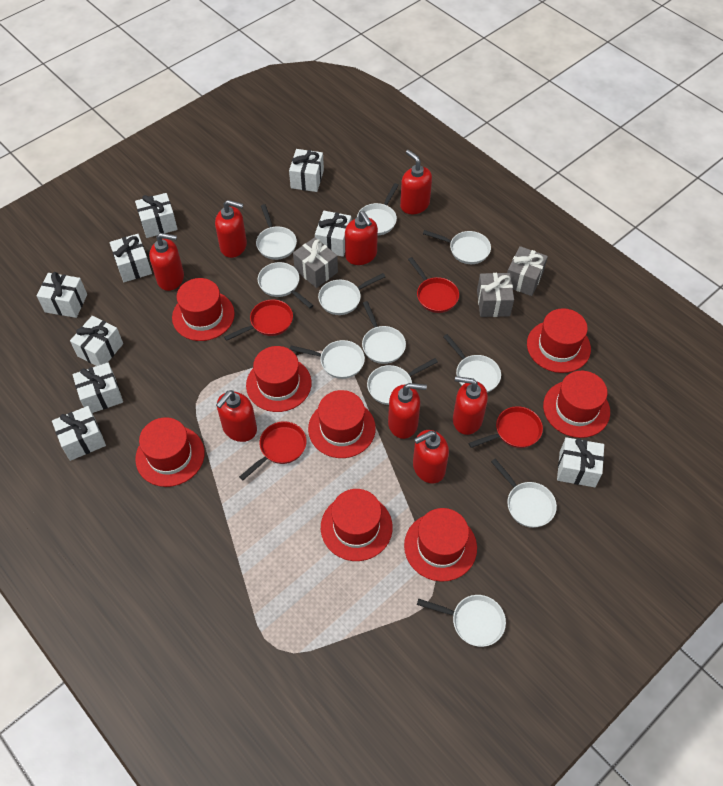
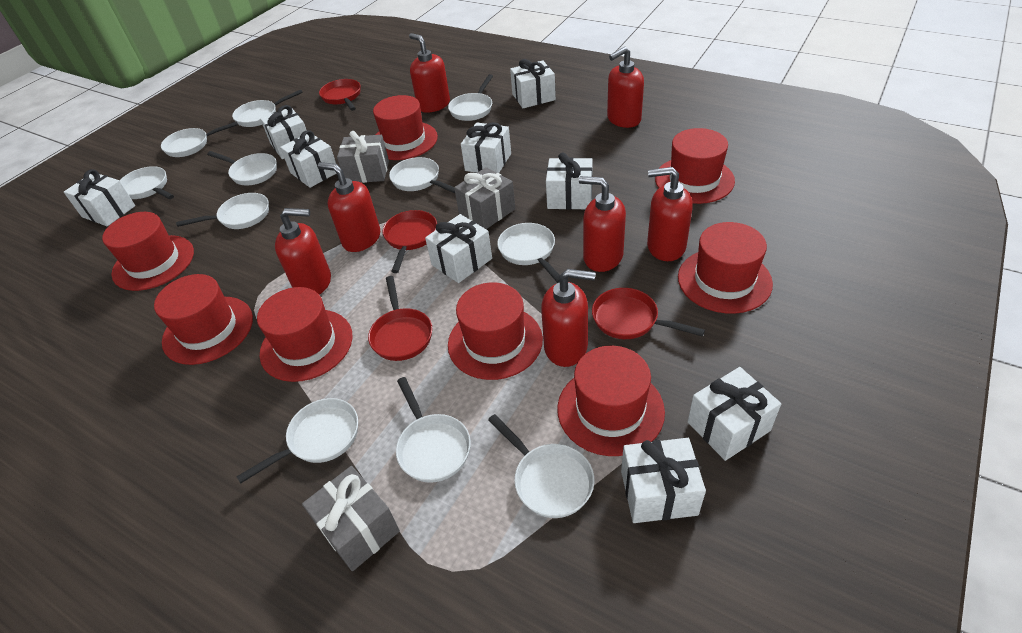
red soap dispenser: 8 -> 7

